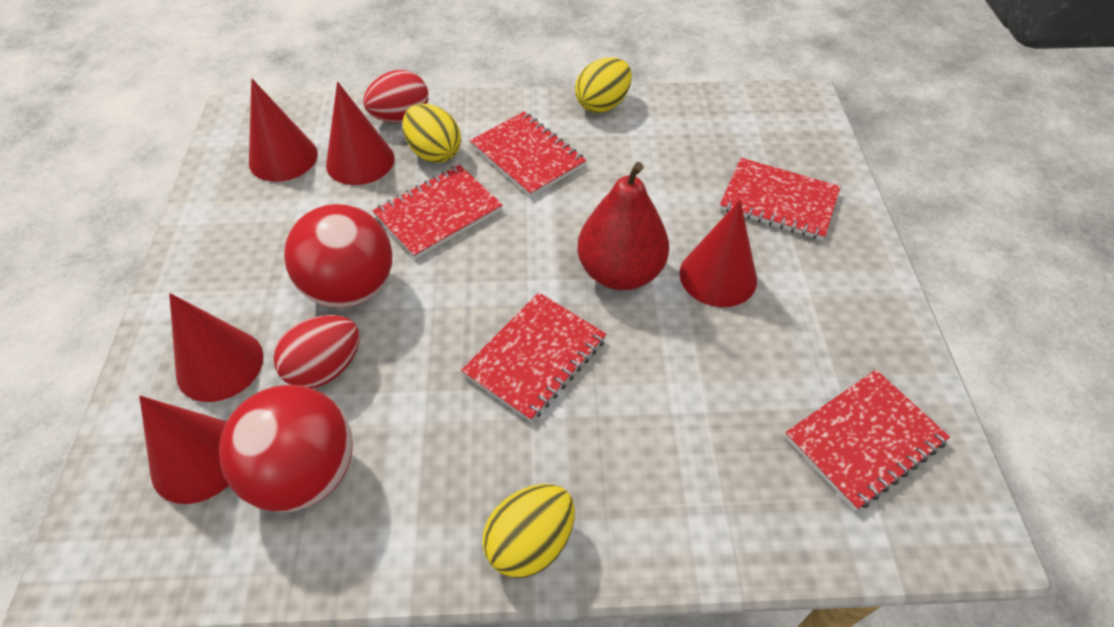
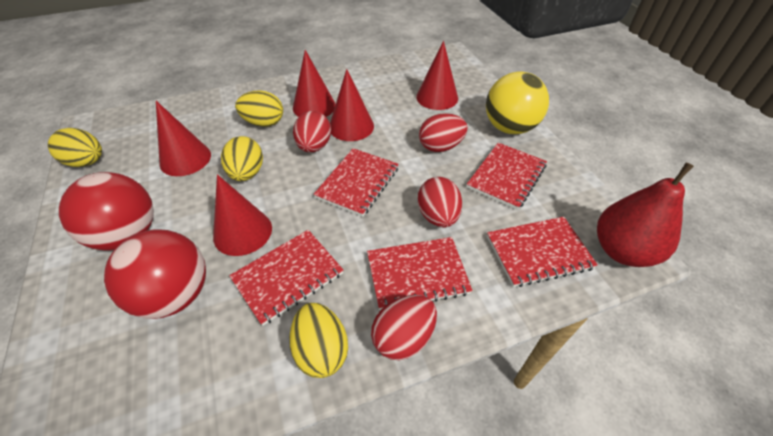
red egg: 2 -> 4
yellow ball: 0 -> 1
yellow egg: 3 -> 4

